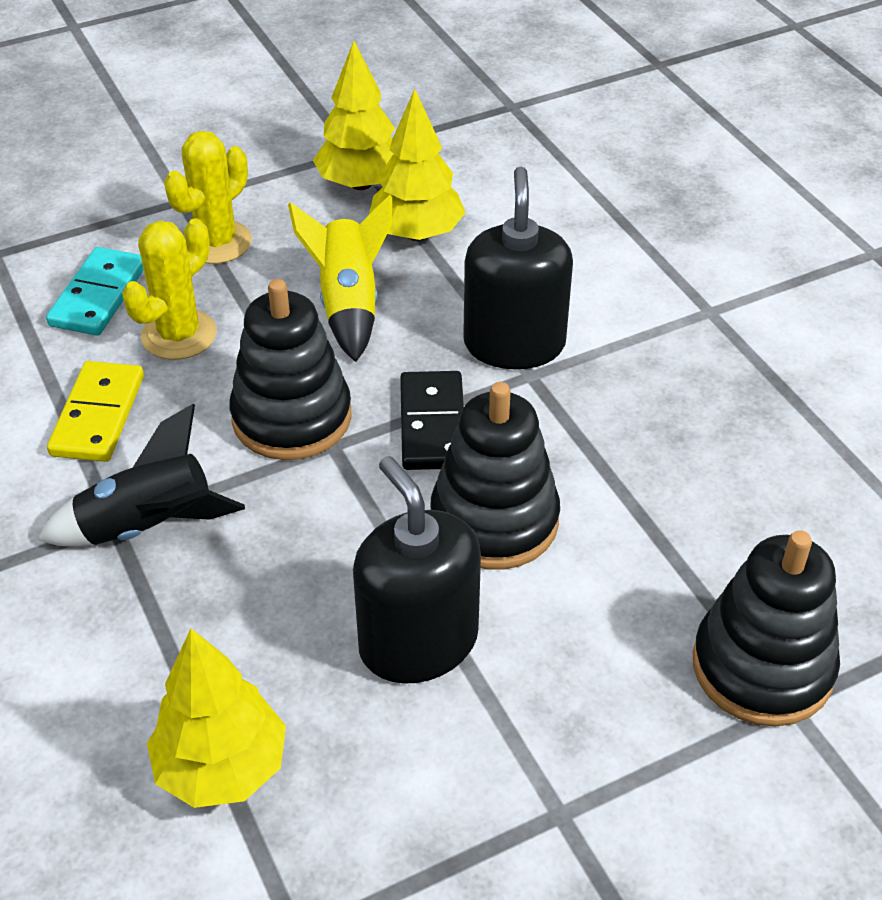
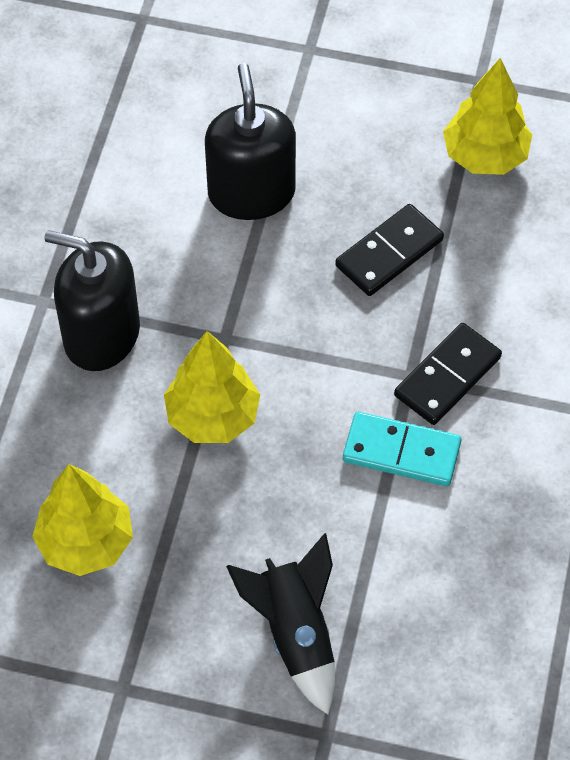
black domino: 1 -> 2
black stacking toy: 3 -> 0
yellow cactus: 2 -> 0
yellow domino: 1 -> 0
yellow rocket: 1 -> 0

